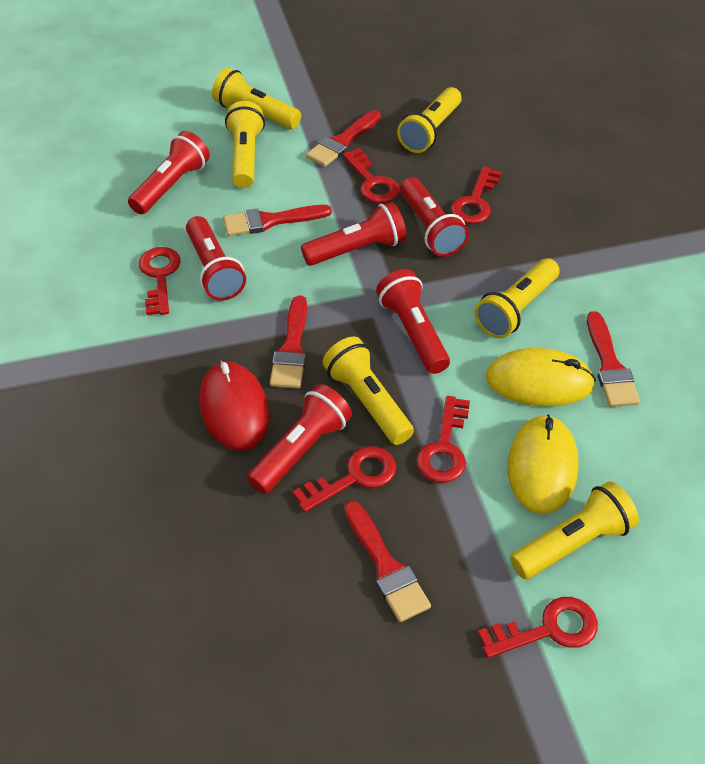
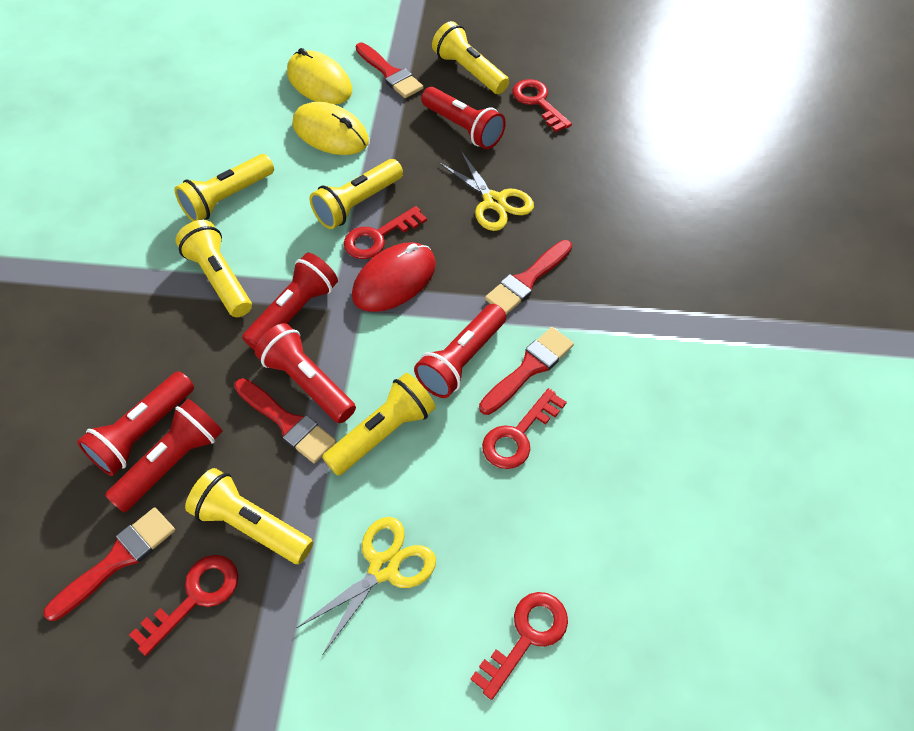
red key: 6 -> 5
yellow scissors: 0 -> 2

